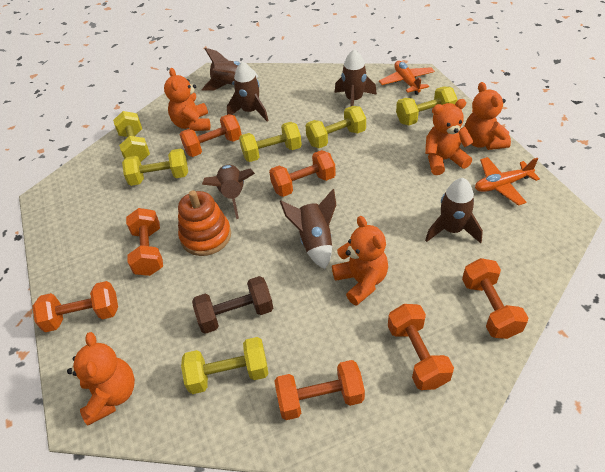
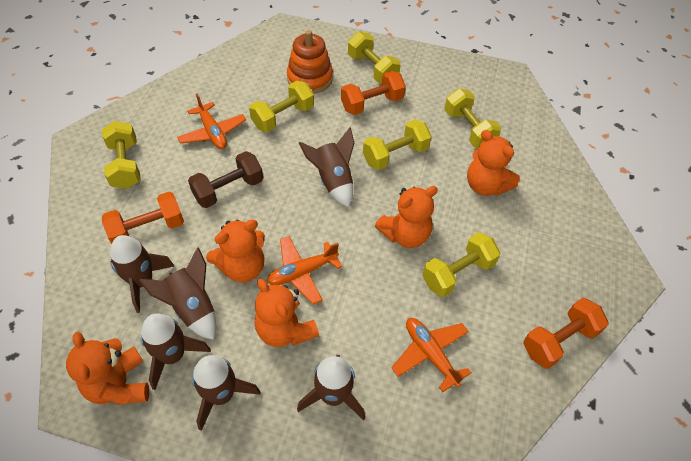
orange dumbbell: 7 -> 3
orange plane: 2 -> 3

